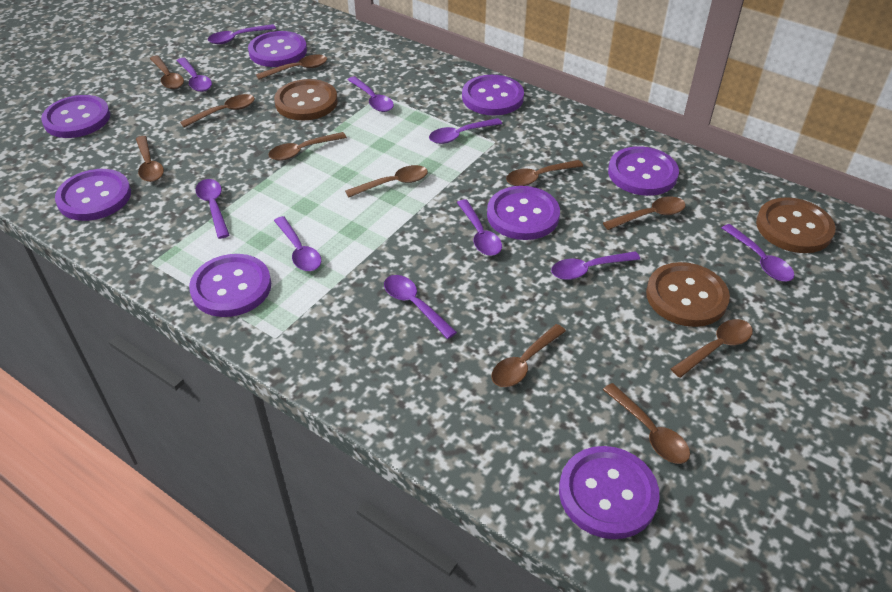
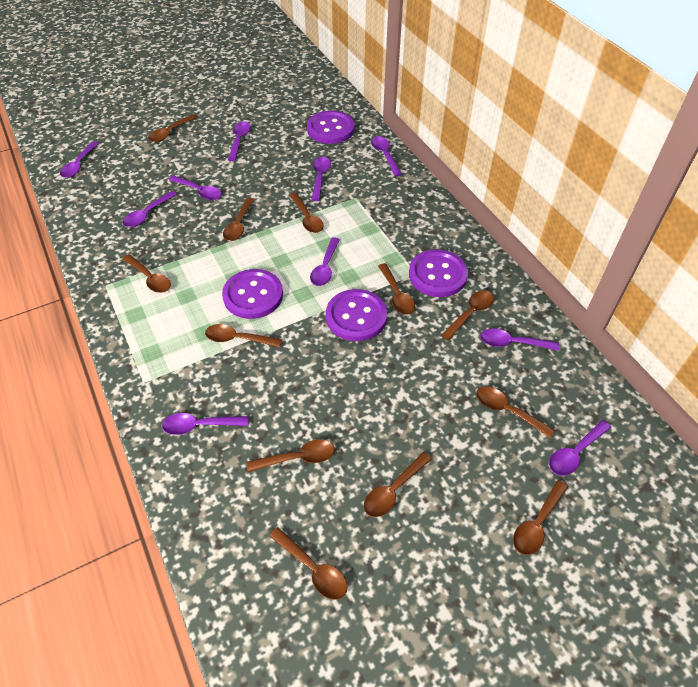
brown button: 3 -> 0
brown spoon: 11 -> 12
purple button: 8 -> 4

